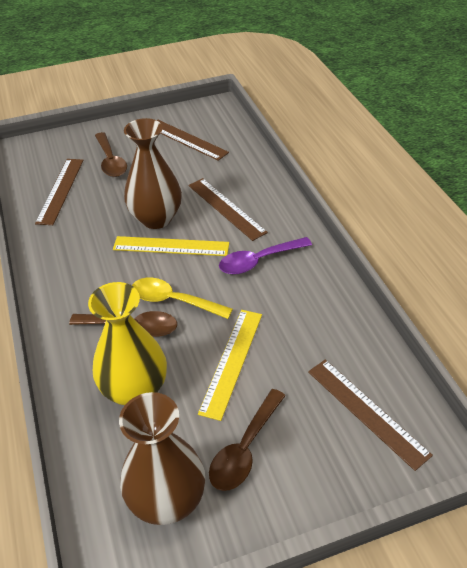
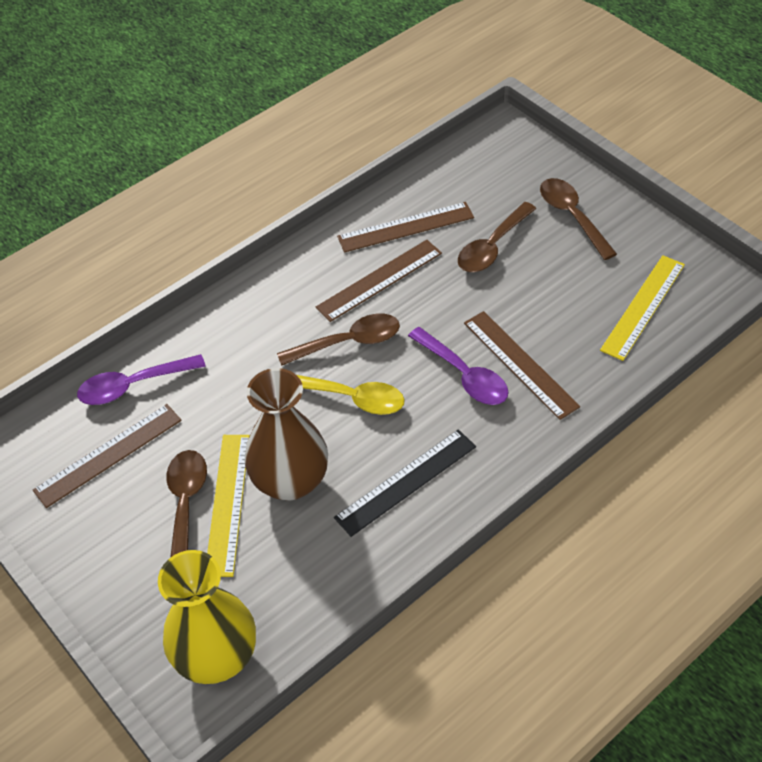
black ruler: 0 -> 1
brown spoon: 3 -> 4
brown vase: 2 -> 1
purple spoon: 1 -> 2

